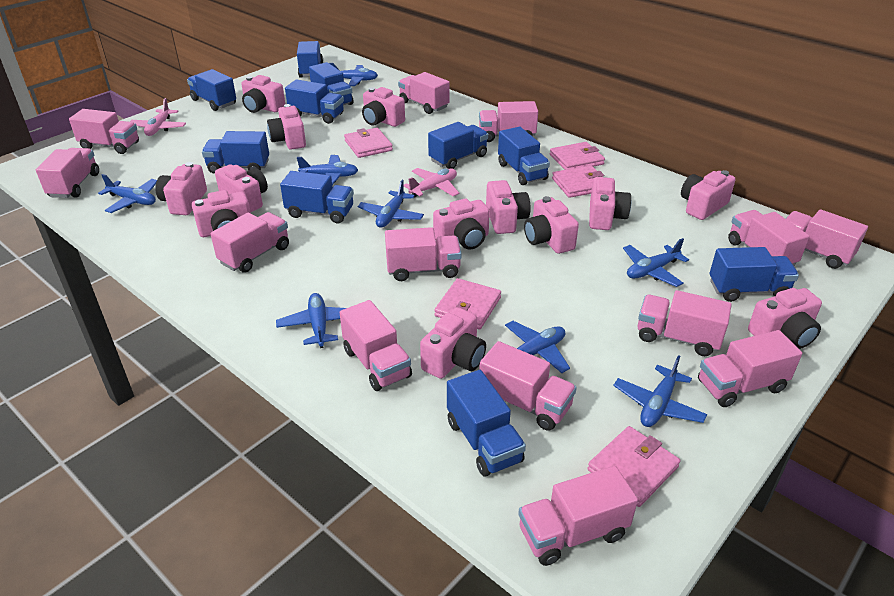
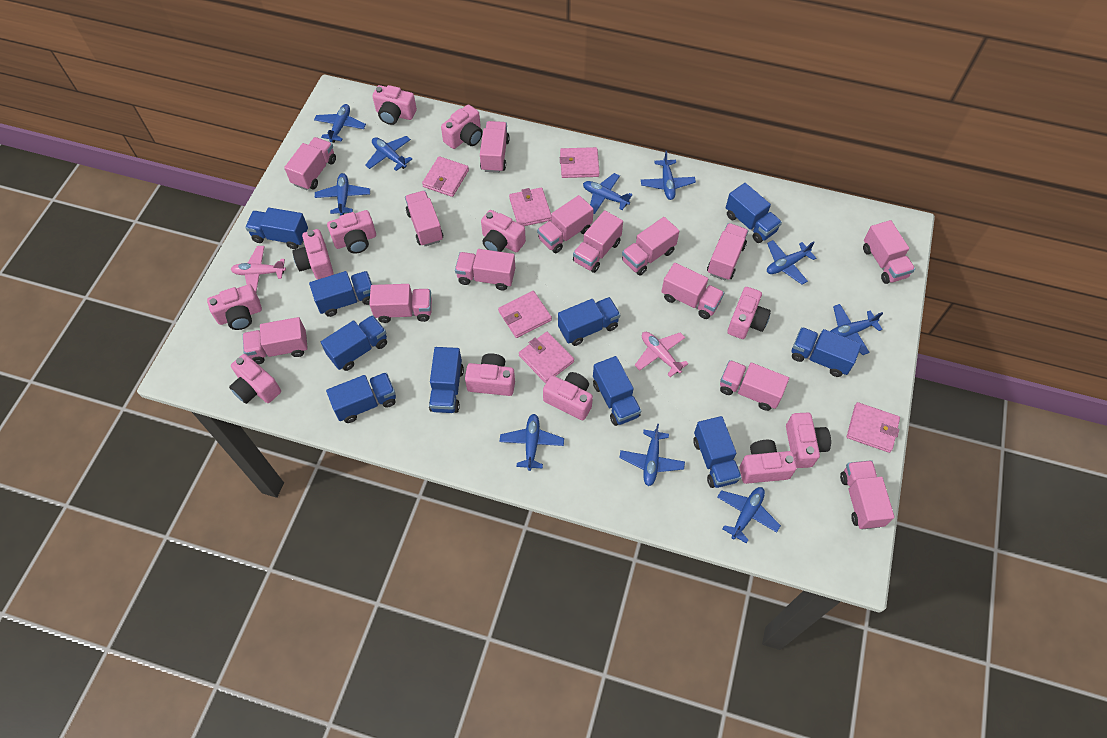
blue plane: 8 -> 10
pink camera: 13 -> 12
pink truck: 13 -> 14
pink wallet: 5 -> 6

